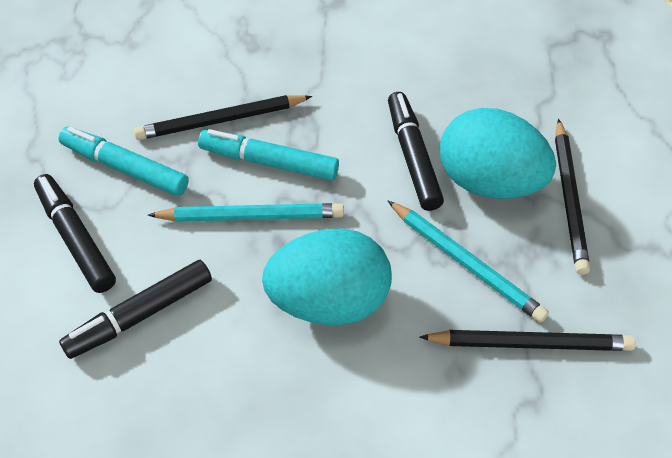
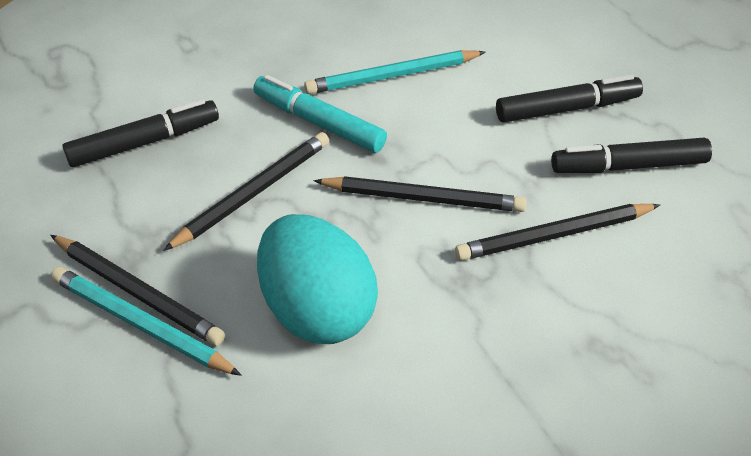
black pencil: 3 -> 4
turquoise egg: 2 -> 1
turquoise marker: 2 -> 1

